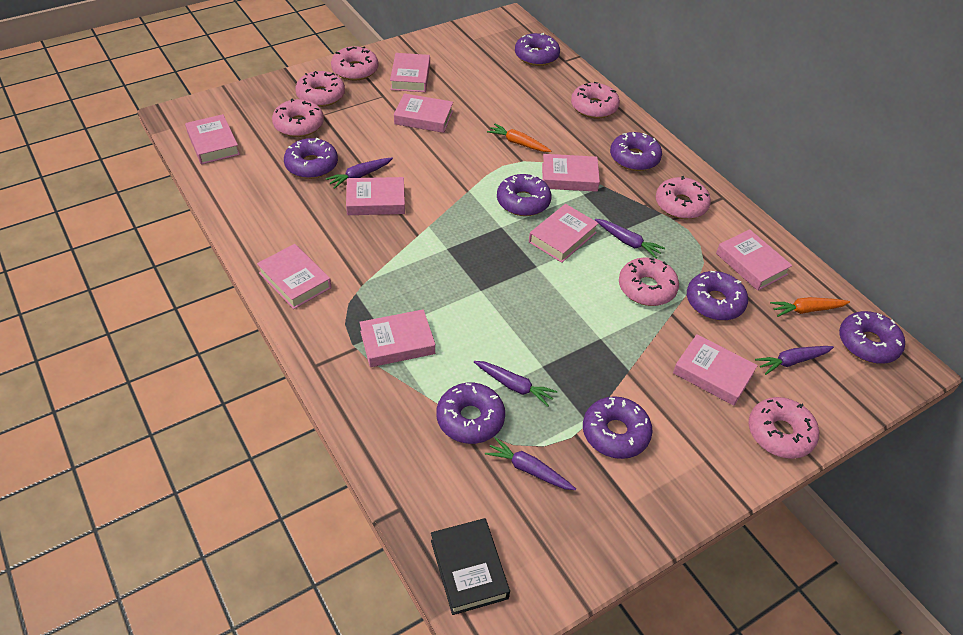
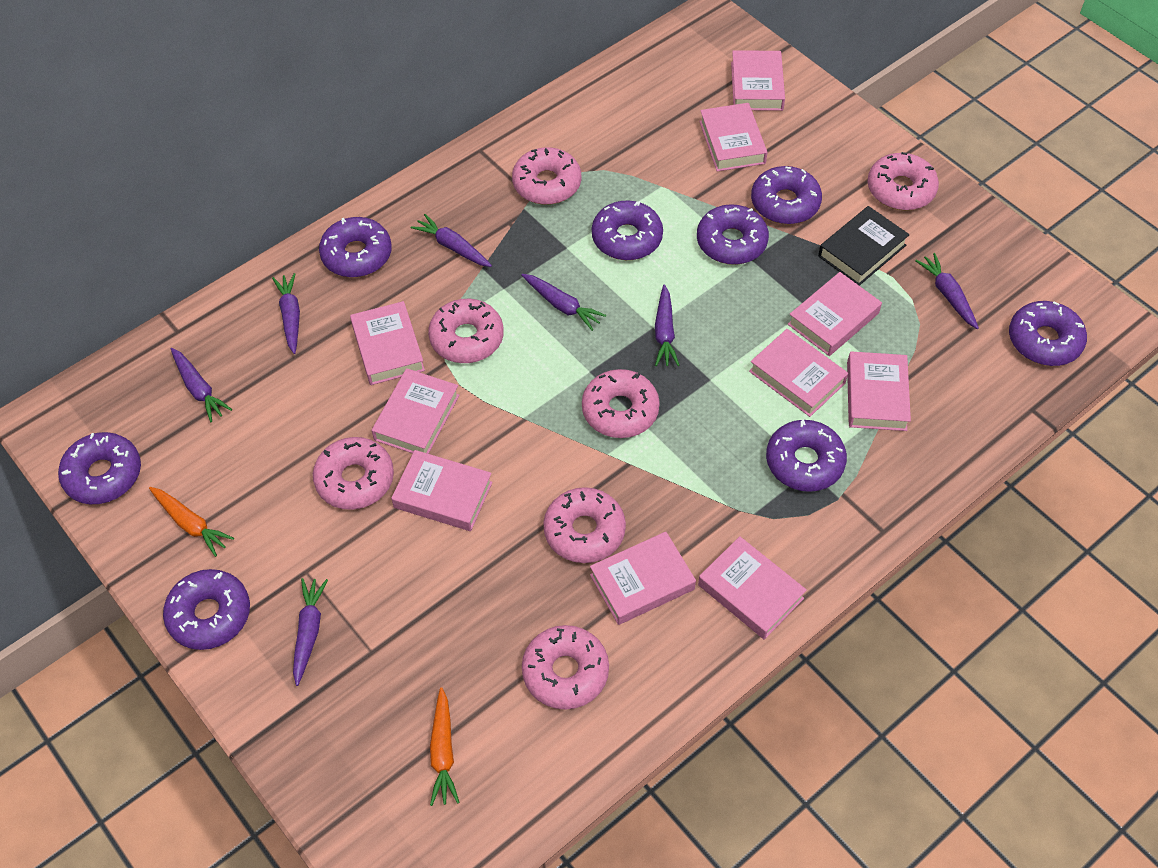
purple carrot: 5 -> 7

